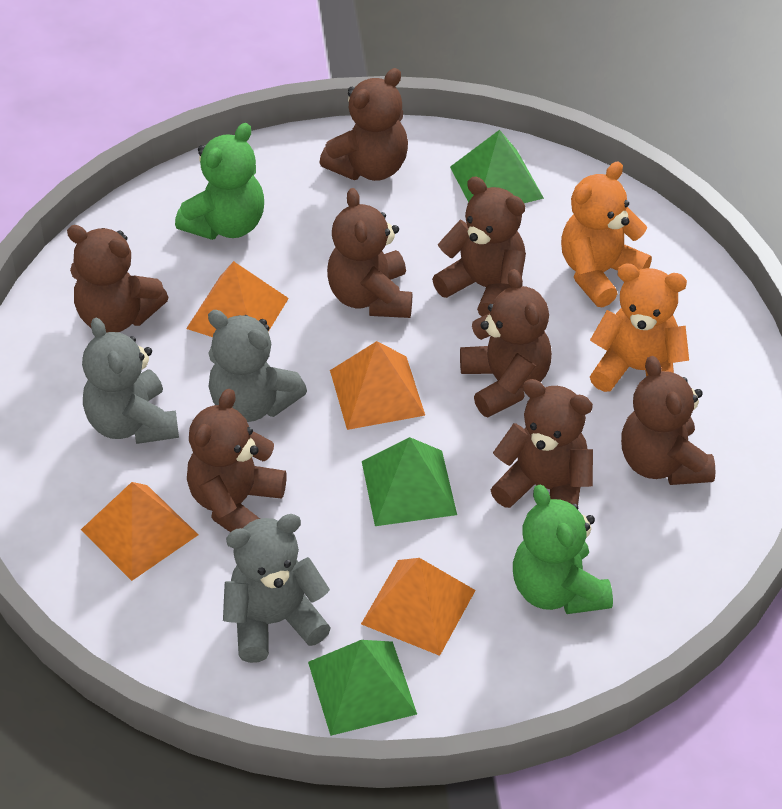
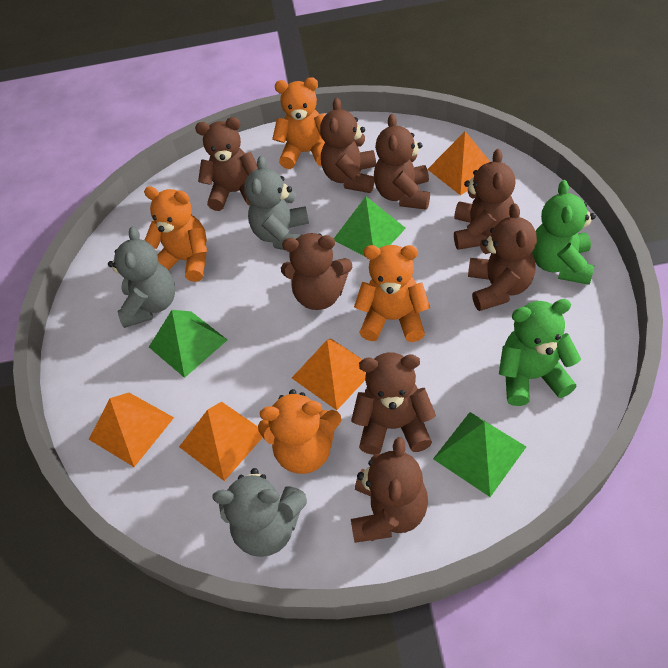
orange teddy bear: 2 -> 4

